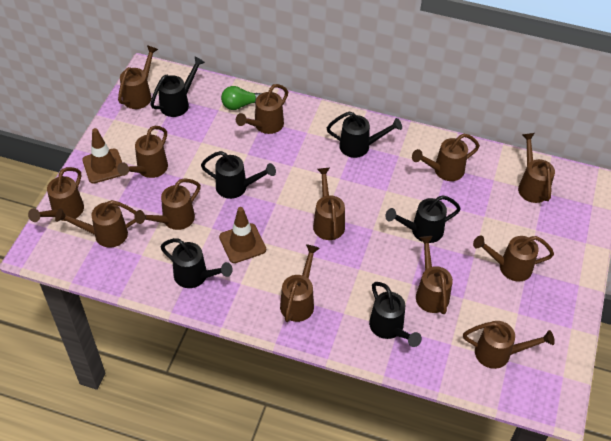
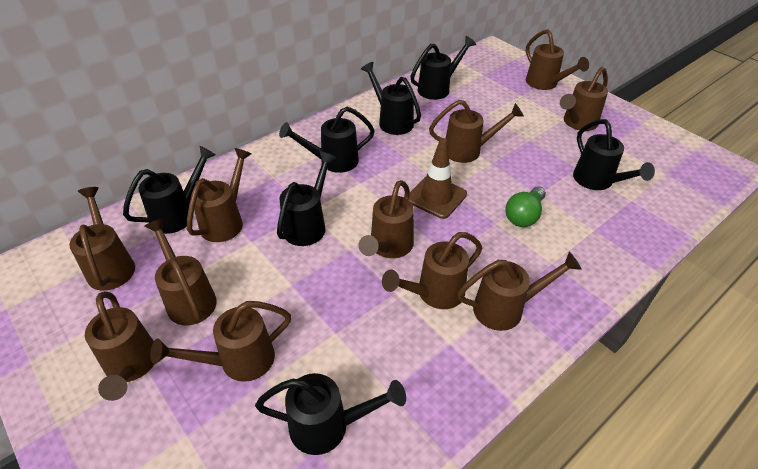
black watering can: 6 -> 7
brown traffic cone: 2 -> 1
brown watering can: 13 -> 11

